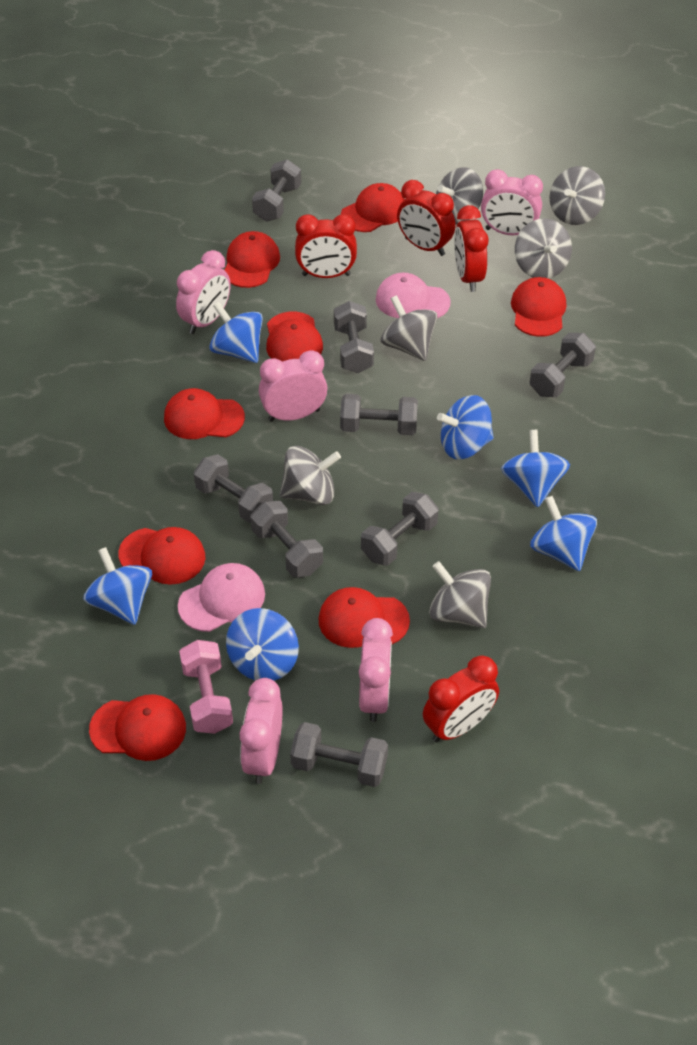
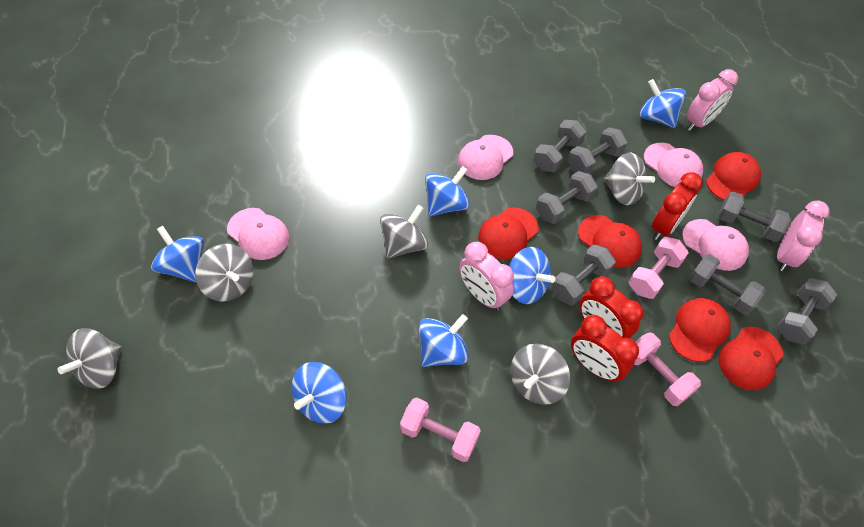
grey dumbbell: 8 -> 7
grey spinning top: 6 -> 5
pink cap: 2 -> 4
pink clock: 5 -> 3
pink dumbbell: 1 -> 3
red cap: 8 -> 5
red clock: 4 -> 3

